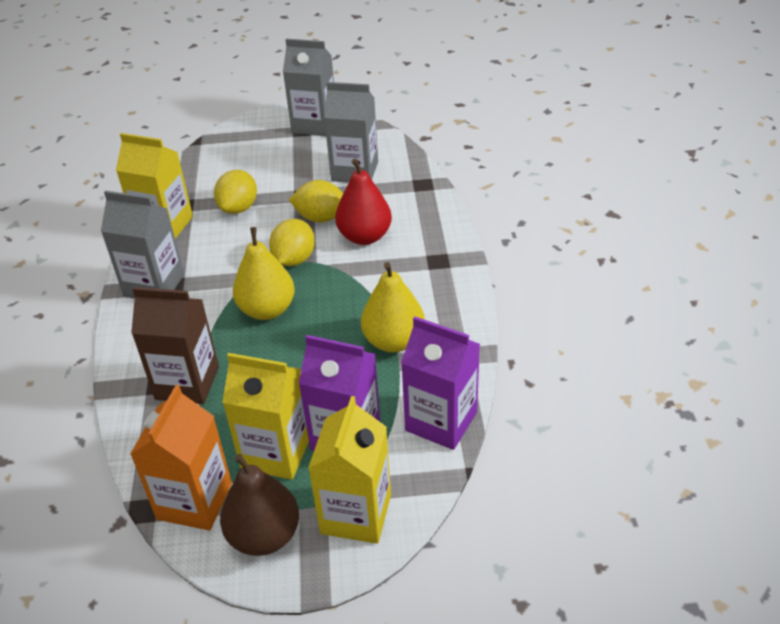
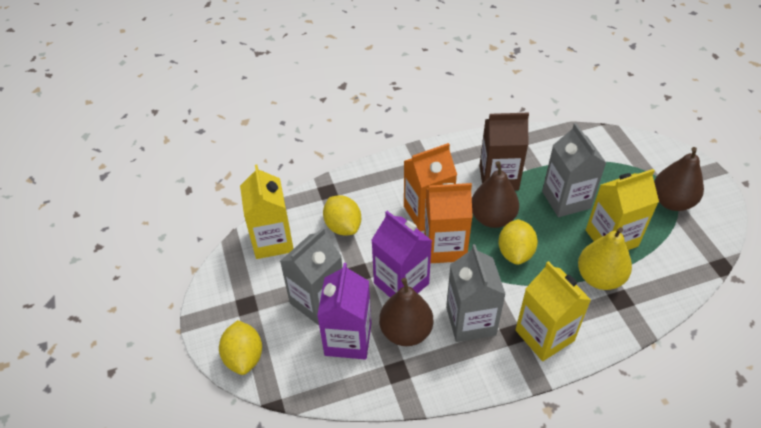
brown pear: 1 -> 3
orange carton: 1 -> 2
red pear: 1 -> 0
yellow pear: 2 -> 1

